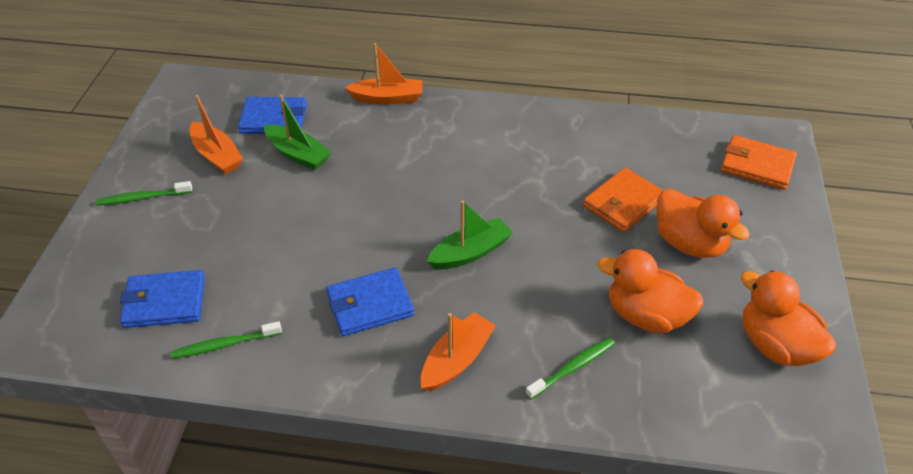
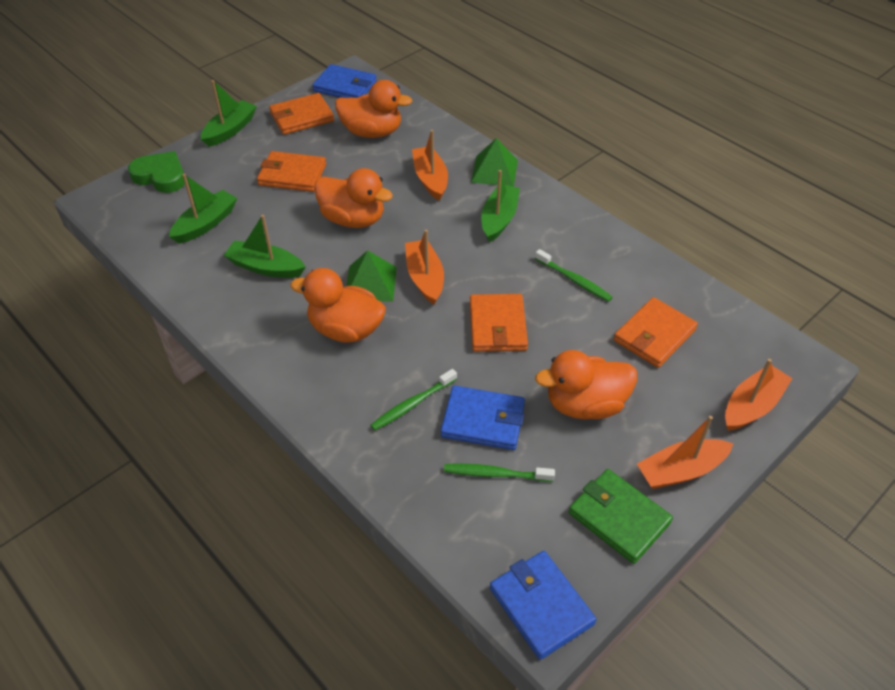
green boat: 2 -> 4
green heart: 0 -> 1
green pyramid: 0 -> 2
green wallet: 0 -> 1
orange boat: 3 -> 4
orange duck: 3 -> 4
orange wallet: 2 -> 4

